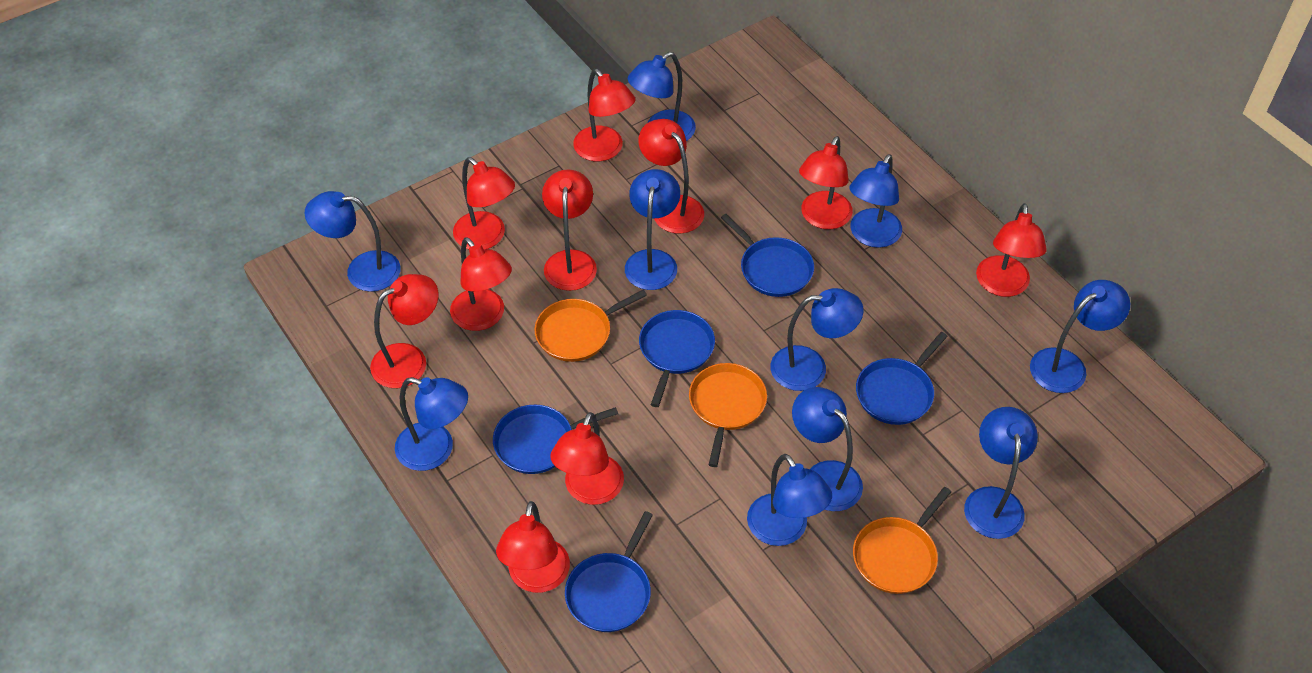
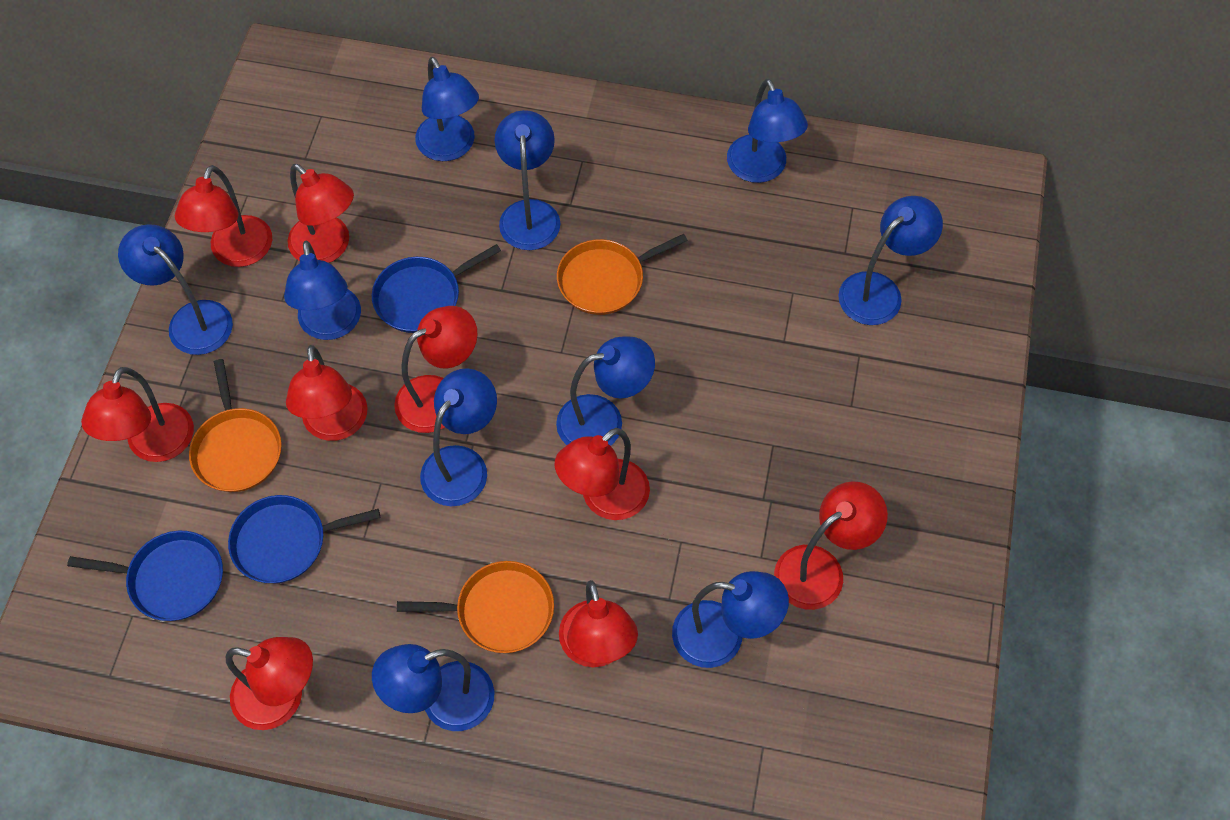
blue pan: 5 -> 3
red lamp: 10 -> 9

